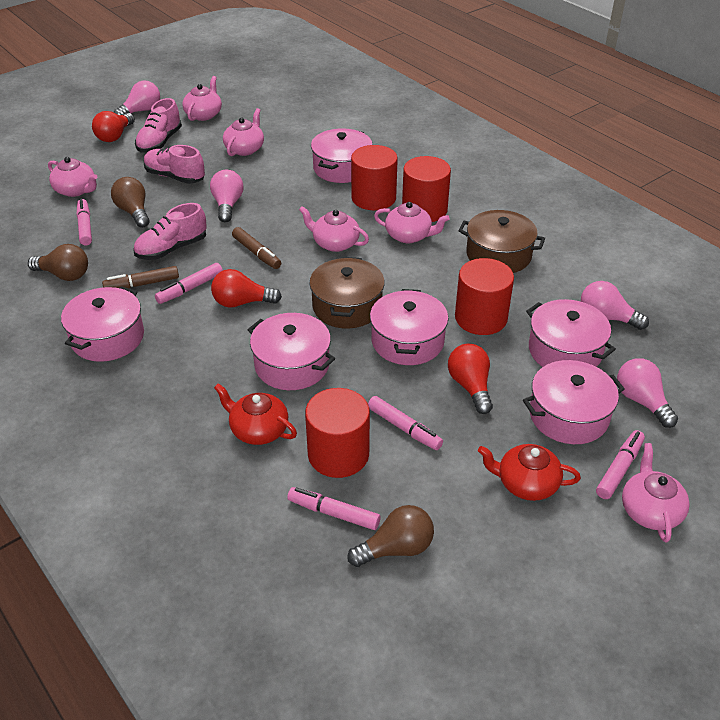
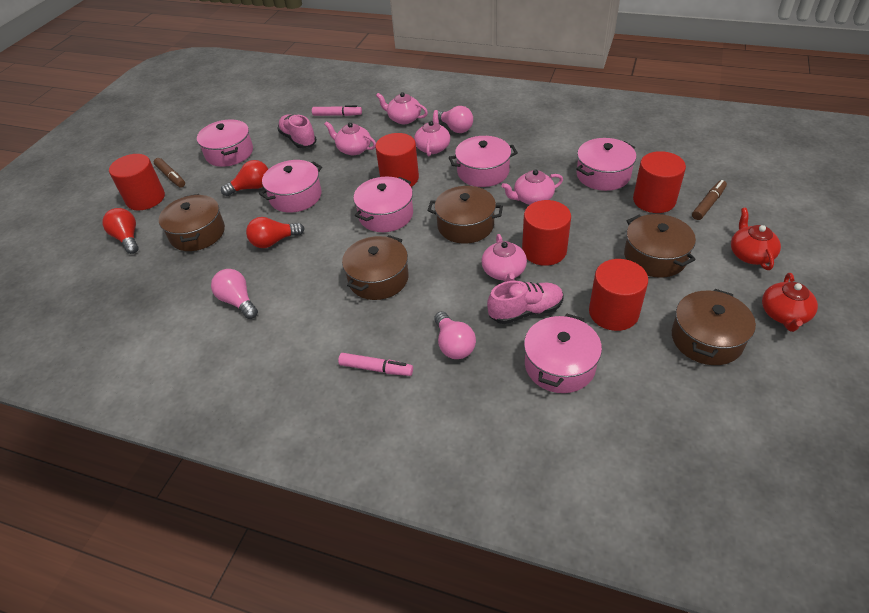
brown light bulb: 3 -> 0
brown pot: 2 -> 5
pink light bulb: 4 -> 3
pink marker: 5 -> 2
pink shoe: 3 -> 2
pink teapot: 6 -> 5
red cylinder: 4 -> 5

